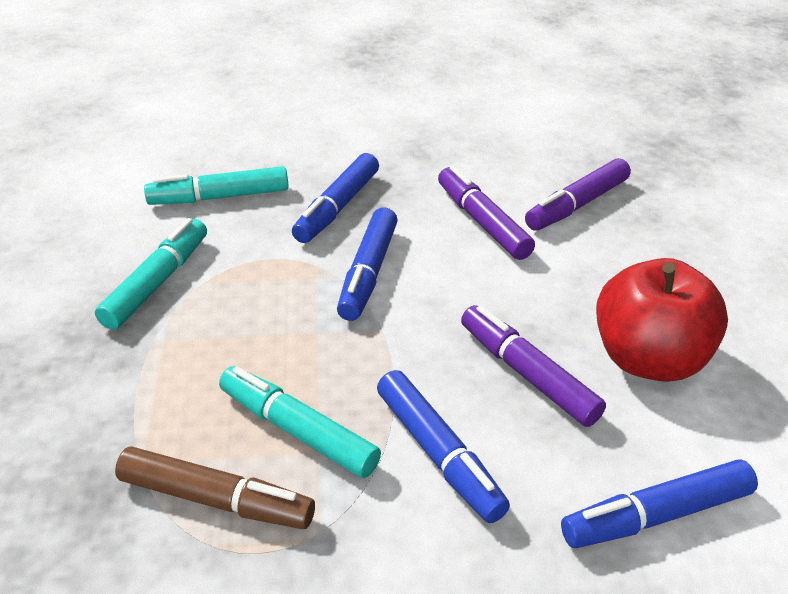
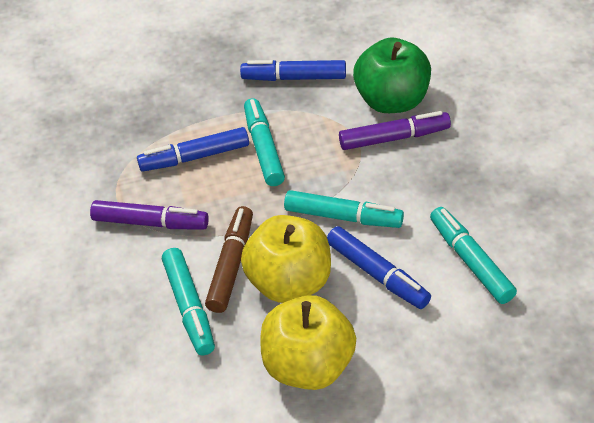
blue marker: 4 -> 3
green apple: 0 -> 1
purple marker: 3 -> 2
red apple: 1 -> 0
turquoise marker: 3 -> 4
yellow apple: 0 -> 2

